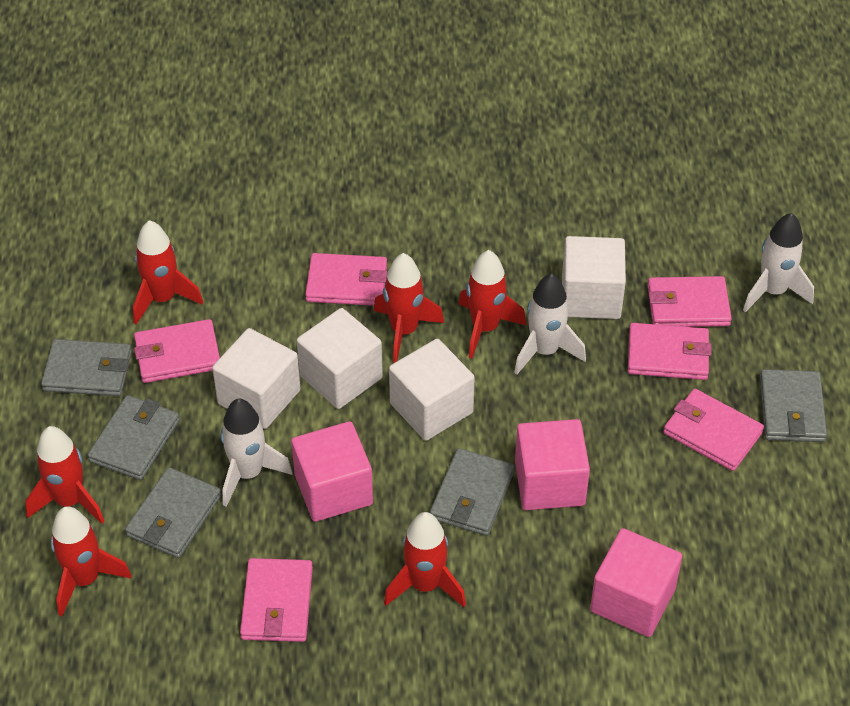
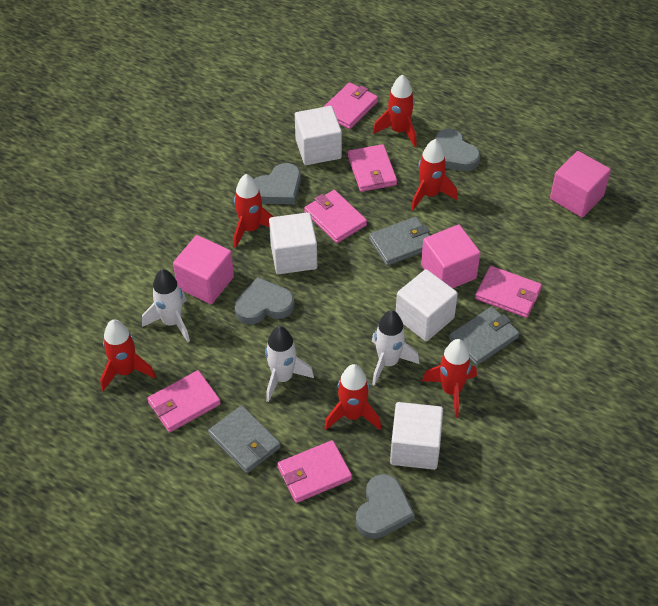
grey heart: 0 -> 4
grey wallet: 5 -> 3

